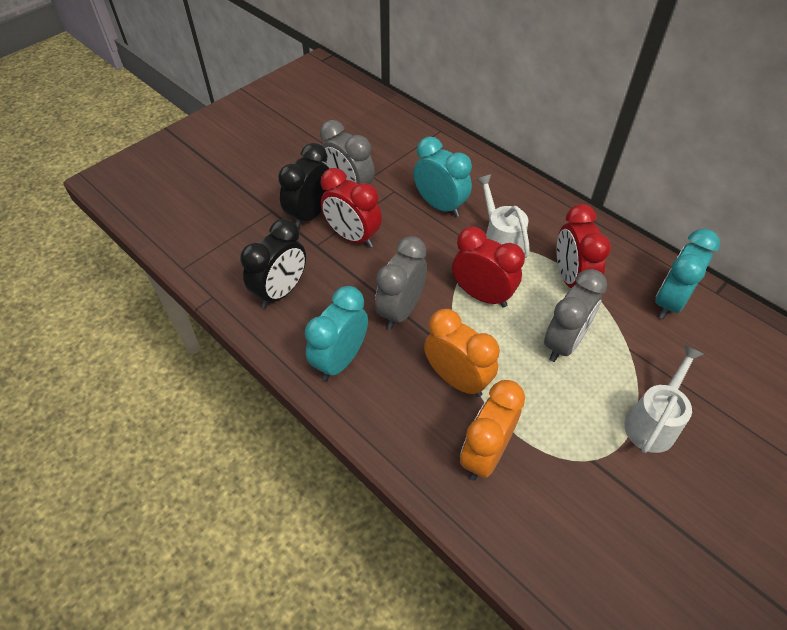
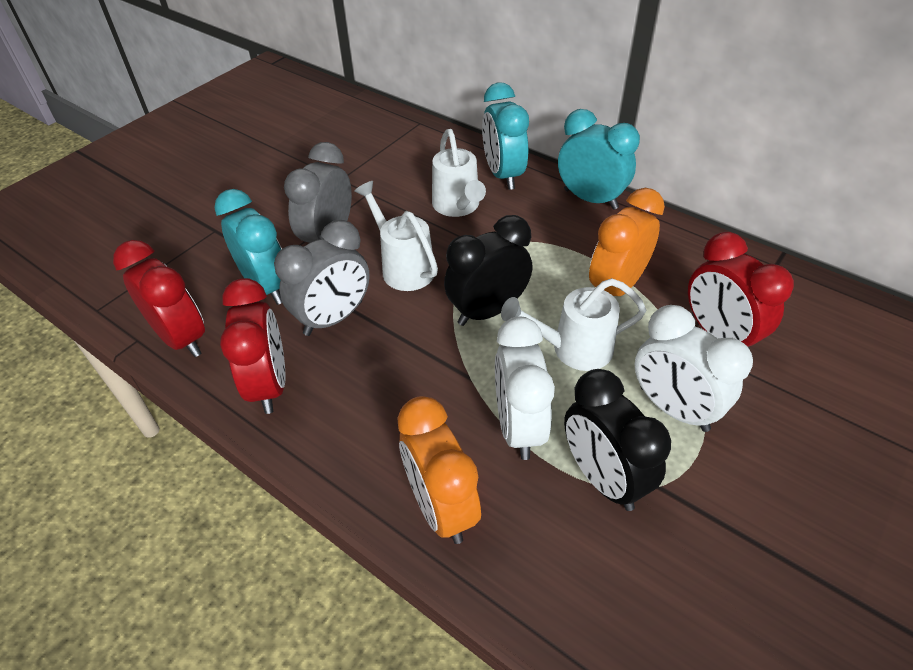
grey clock: 3 -> 2
white clock: 0 -> 2
white watering can: 2 -> 3

